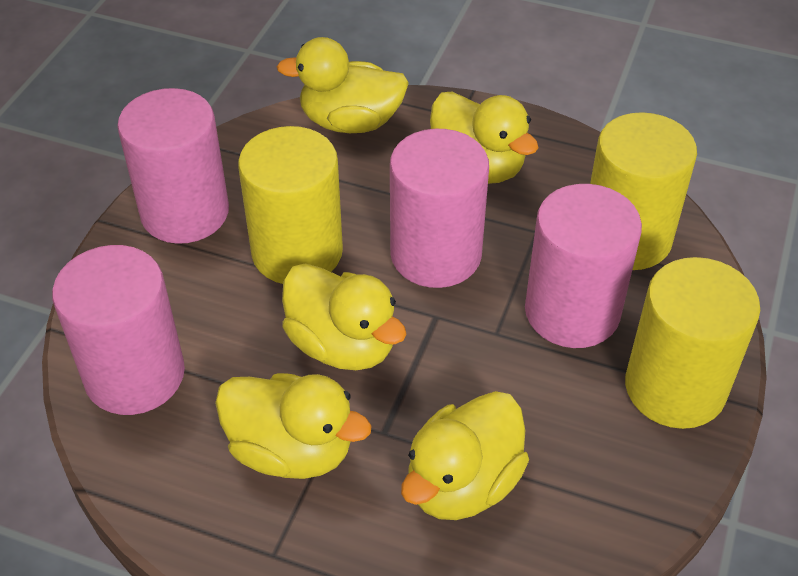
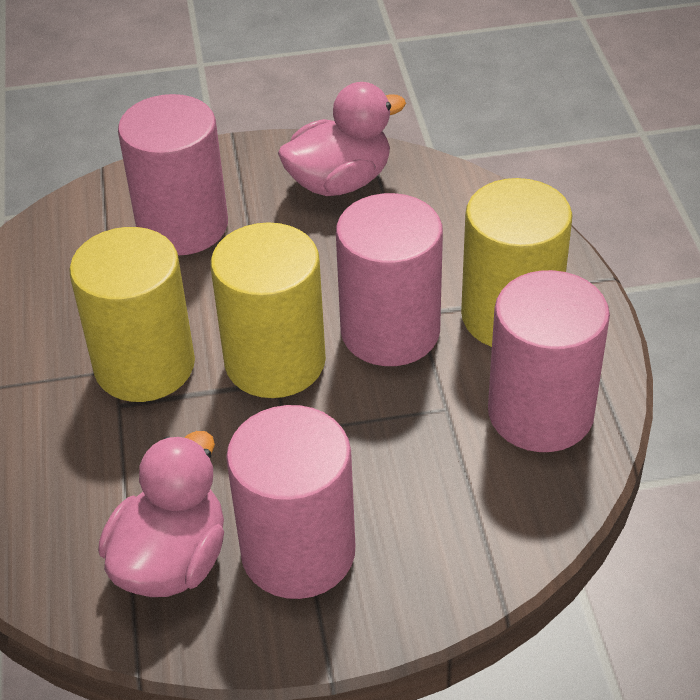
pink duck: 0 -> 2
yellow duck: 5 -> 0

